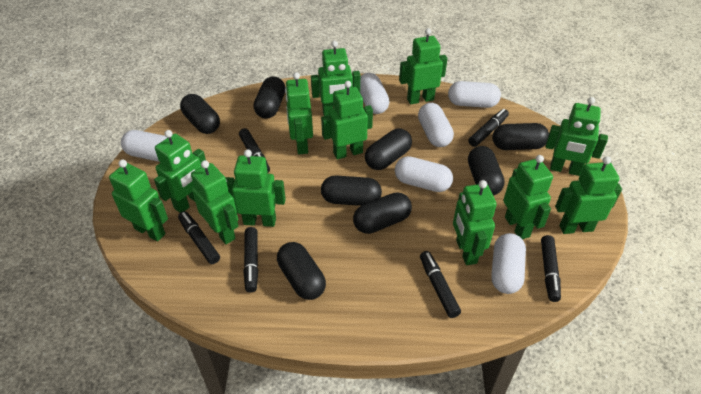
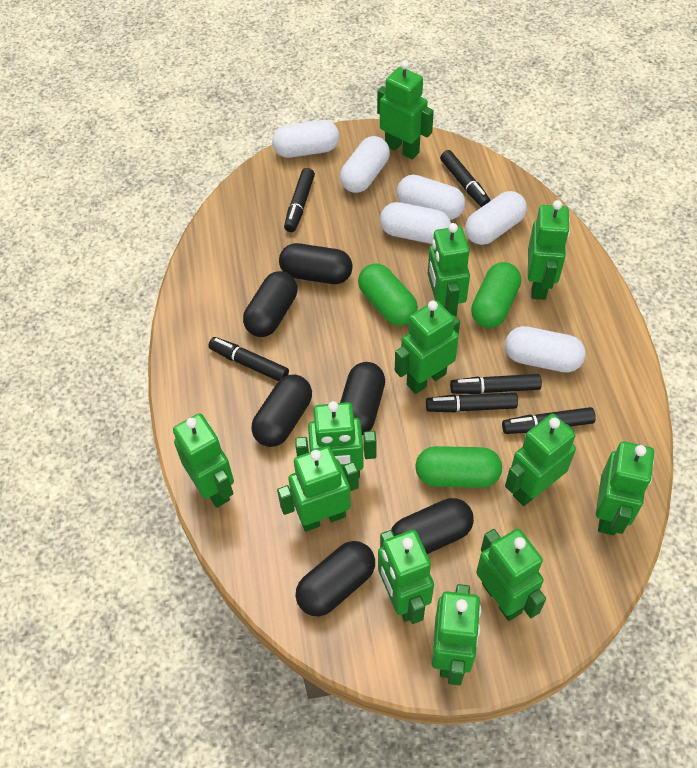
black capsule: 8 -> 6
green capsule: 0 -> 3

